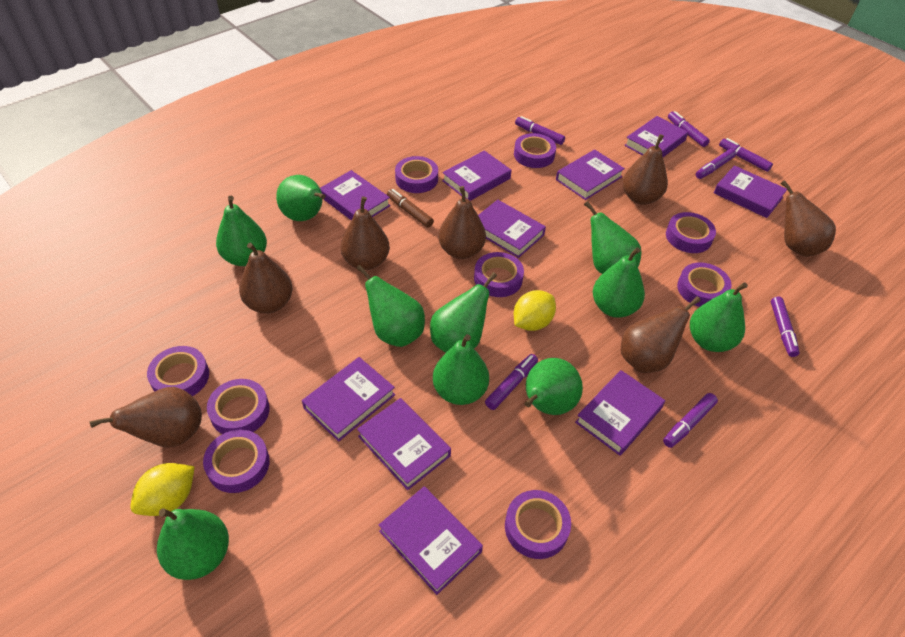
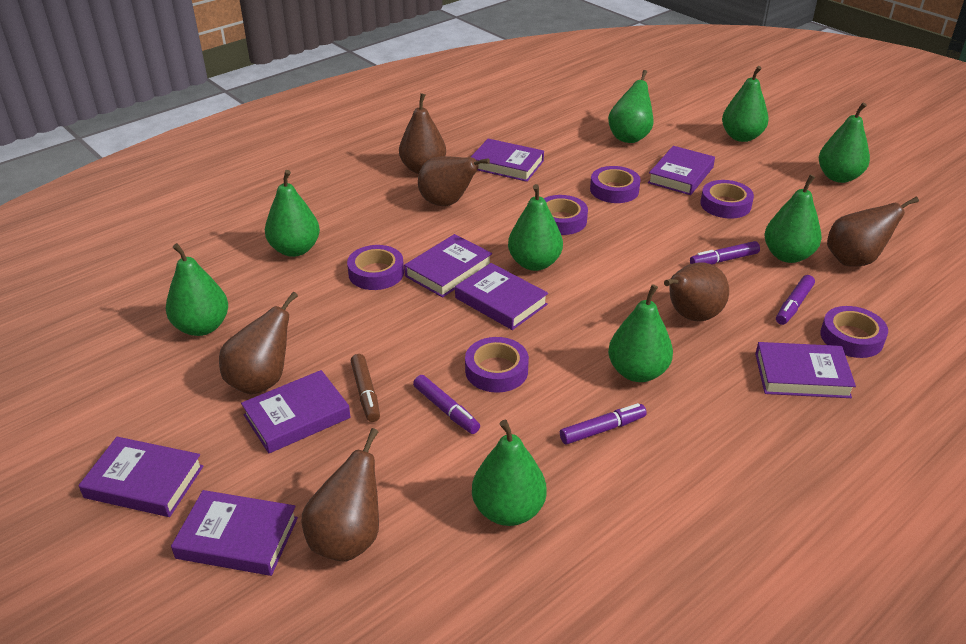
brown pear: 7 -> 6
green pear: 10 -> 9
purple book: 10 -> 8
purple marker: 7 -> 4
purple tape: 9 -> 6
yellow lemon: 2 -> 0

